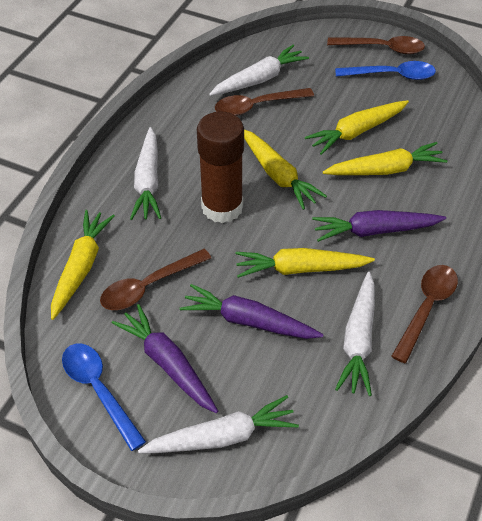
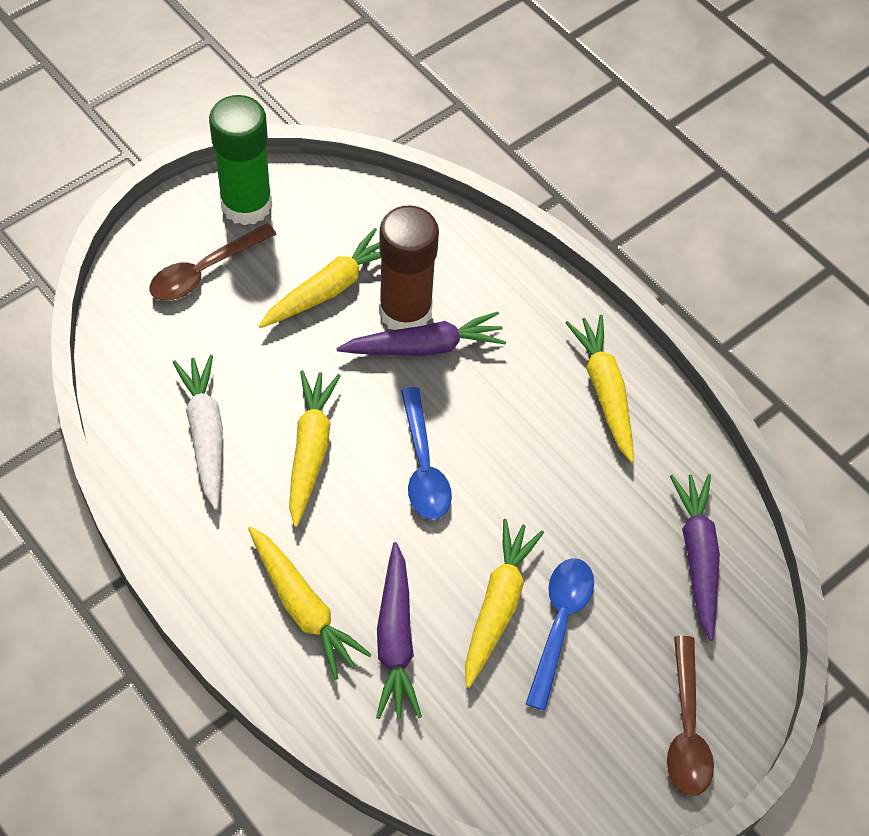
brown spoon: 4 -> 2
green glue stick: 0 -> 1
white carrot: 4 -> 1

